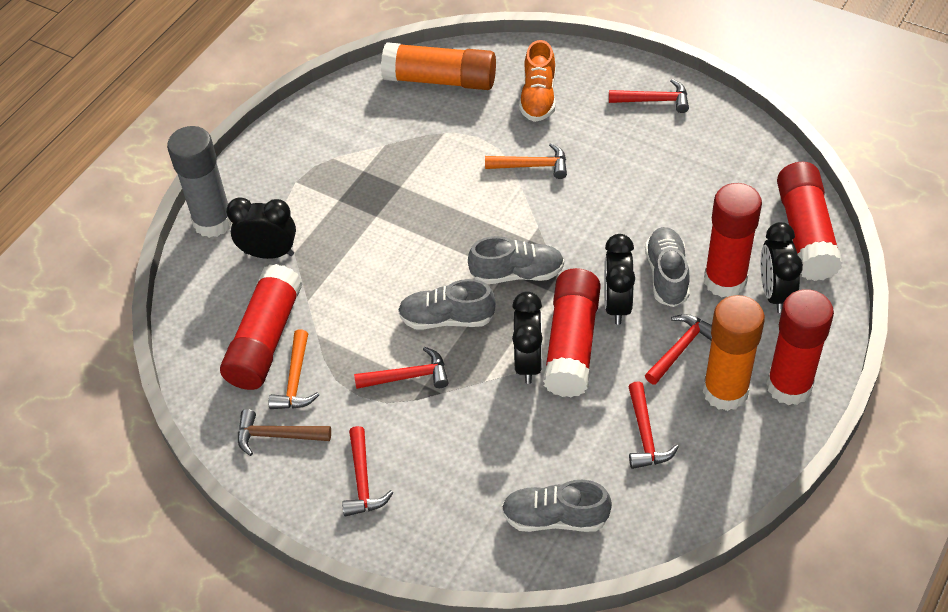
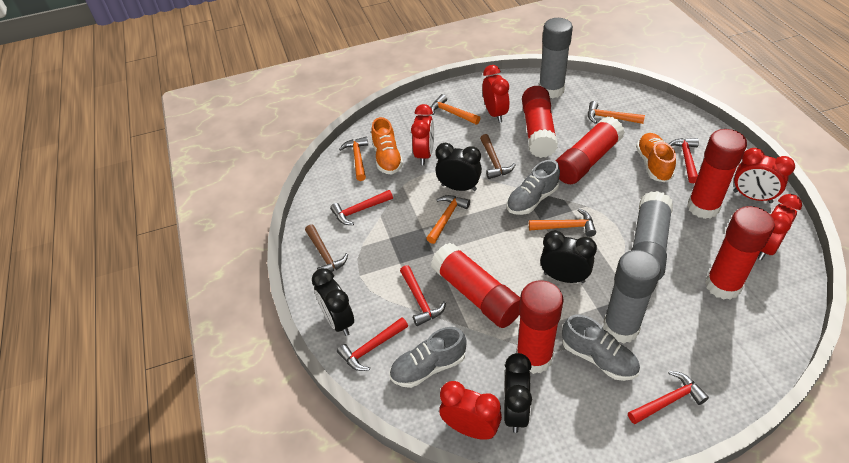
brown hammer: 1 -> 2
grey glue stick: 1 -> 3
grey shoe: 4 -> 3
orange glue stick: 2 -> 0
orange hammer: 2 -> 5
orange shoe: 1 -> 2
red clock: 0 -> 5
red glue stick: 5 -> 6

